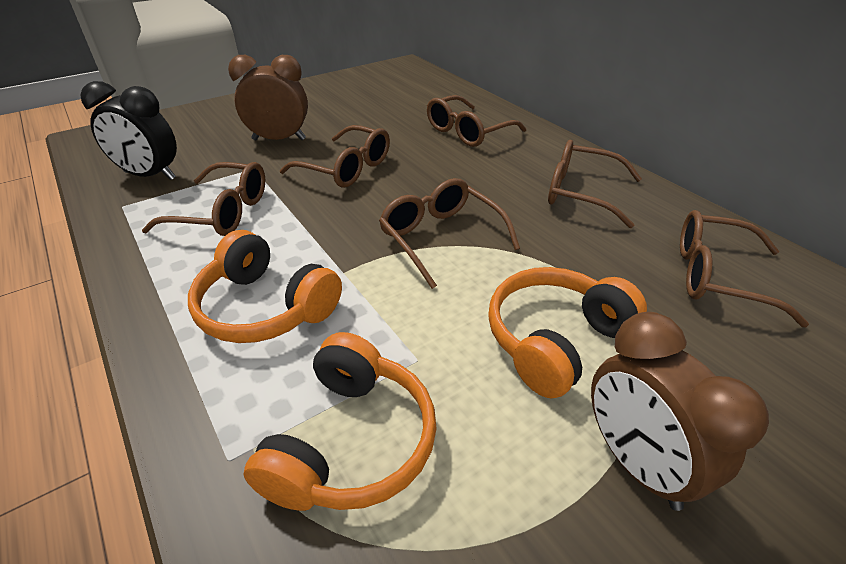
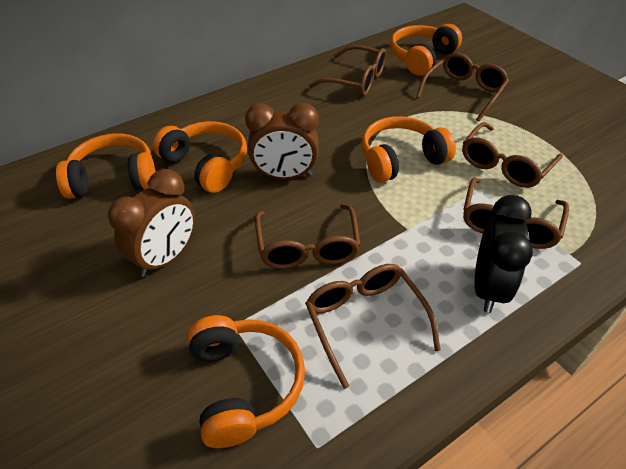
orange headphones: 3 -> 5

